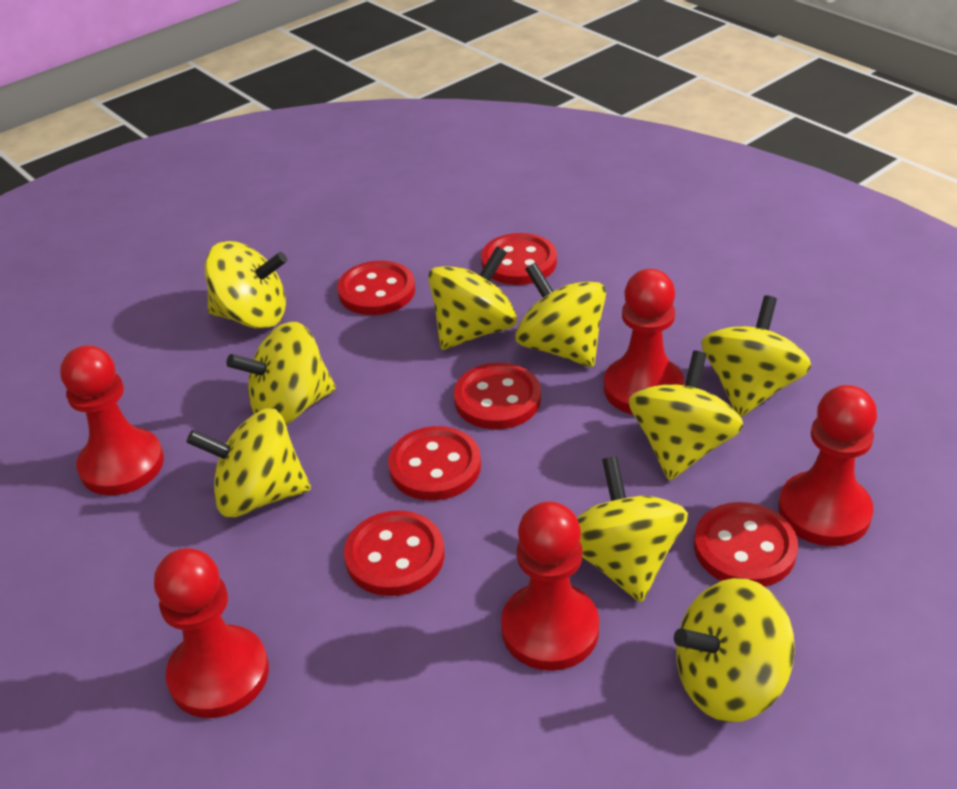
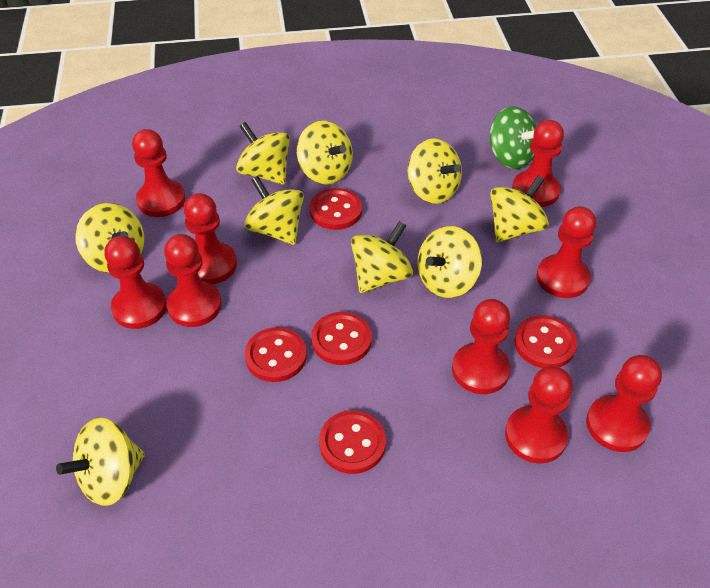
green spinning top: 0 -> 1
red button: 6 -> 5
red pawn: 5 -> 9

